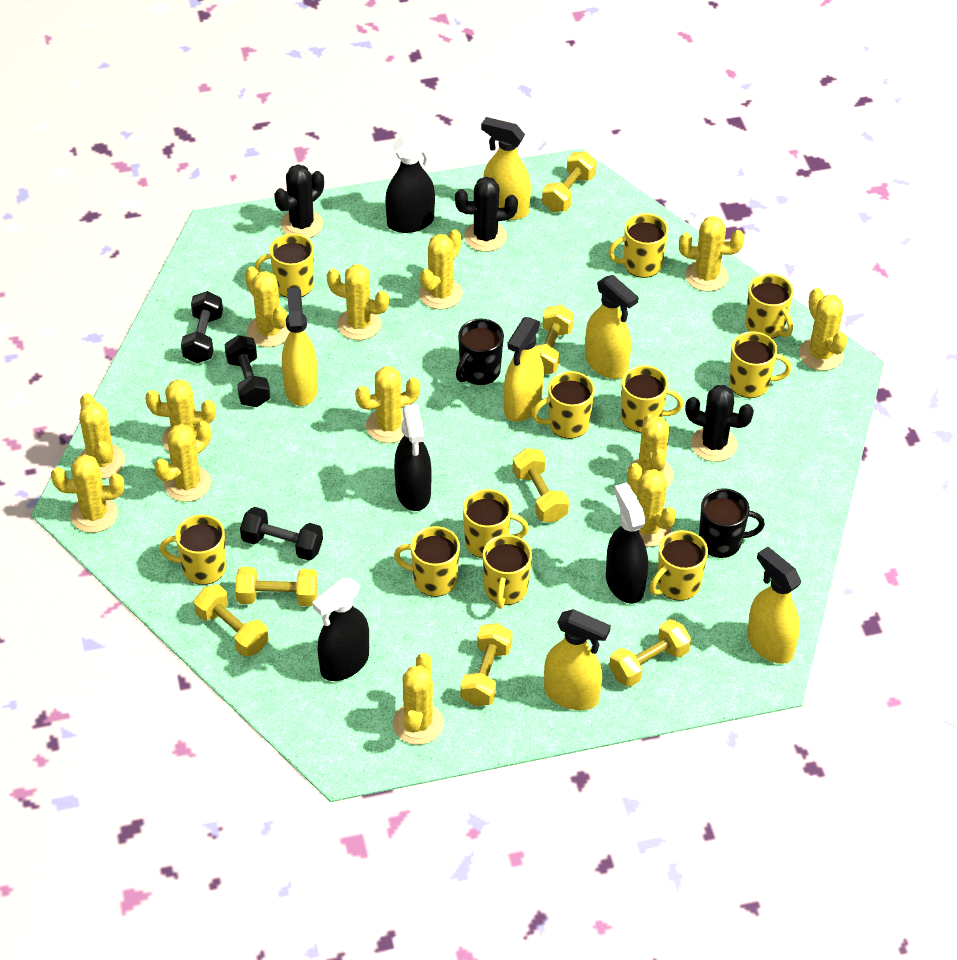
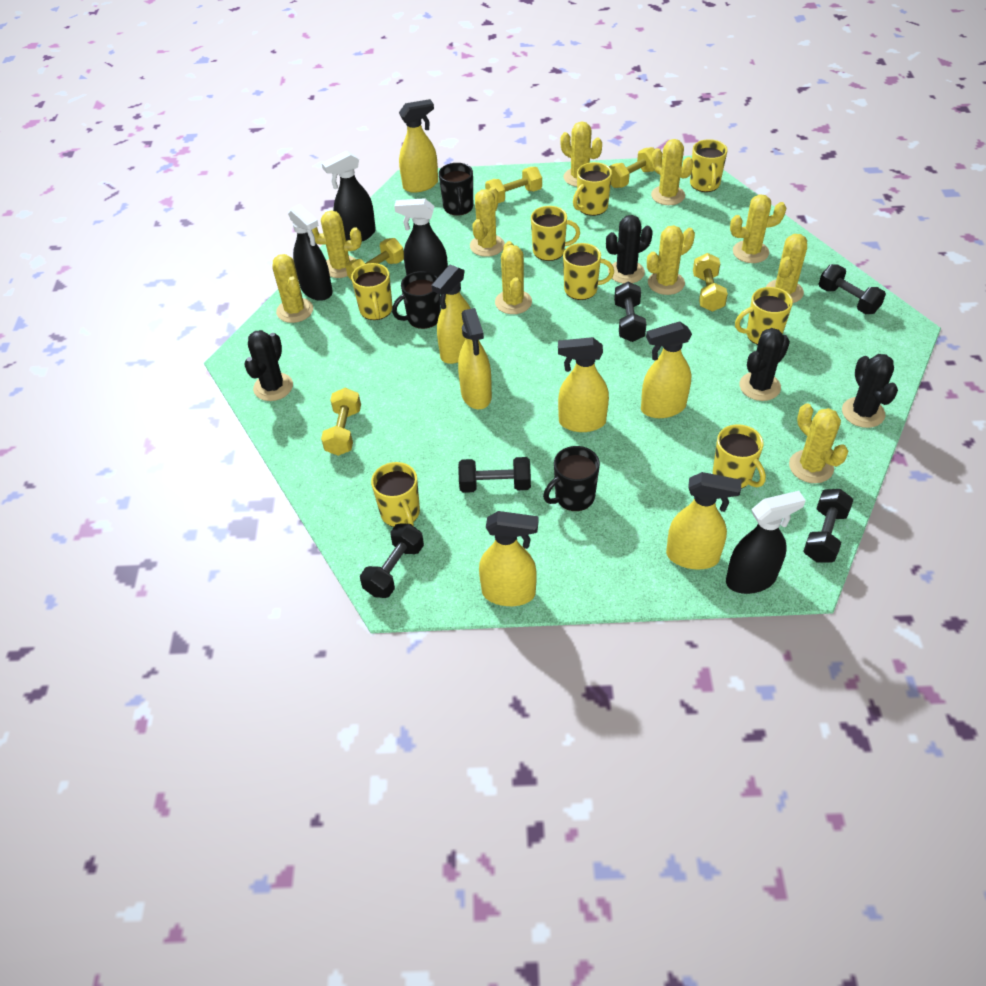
black cactus: 3 -> 4
black dumbbell: 3 -> 5
black mug: 2 -> 3
yellow cactus: 13 -> 10
yellow dumbbell: 7 -> 5
yellow mug: 11 -> 8
yellow spray bottle: 6 -> 7

